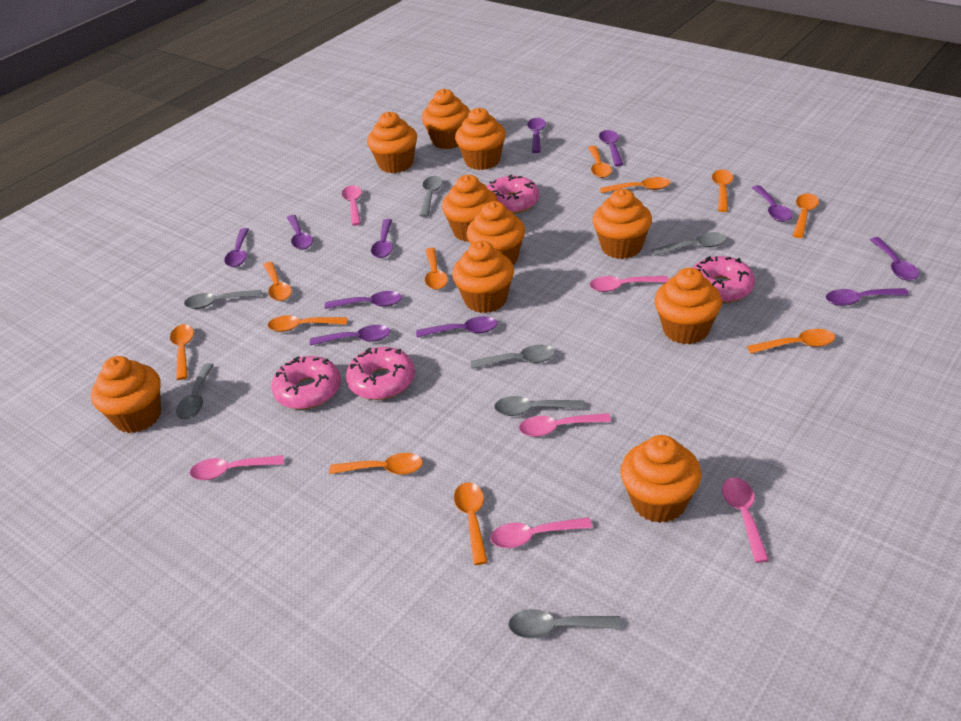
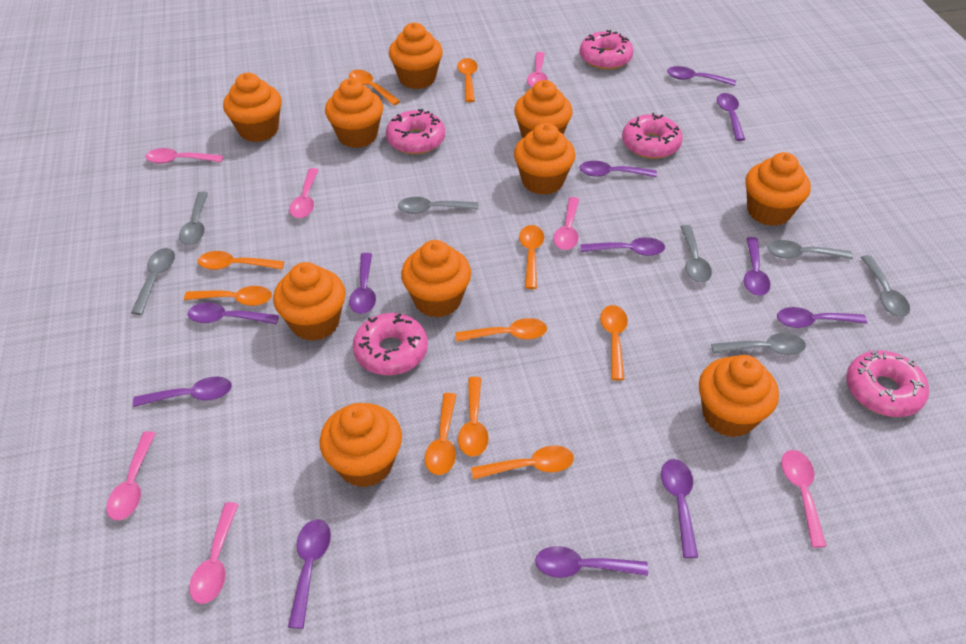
orange spoon: 11 -> 10
pink donut: 4 -> 5
pink spoon: 6 -> 7
purple spoon: 11 -> 12

